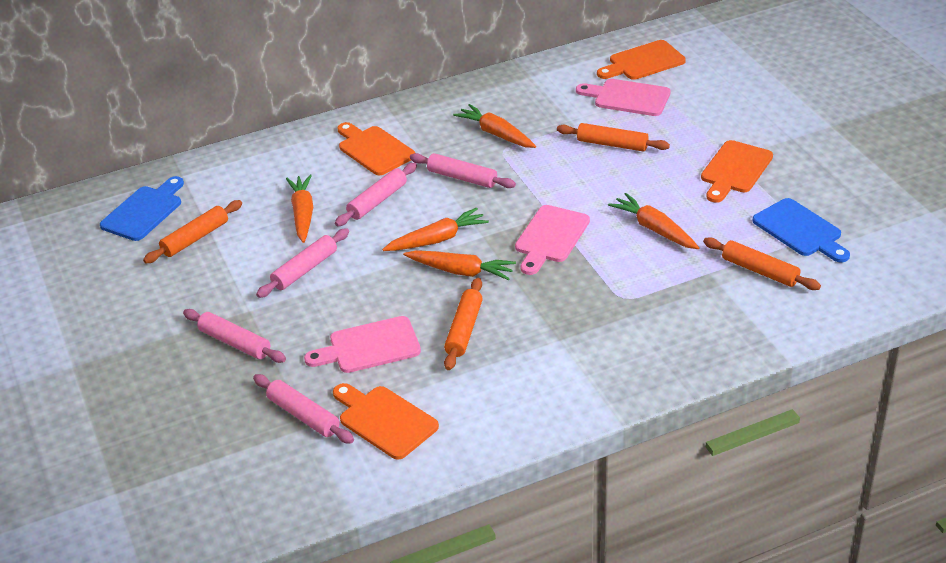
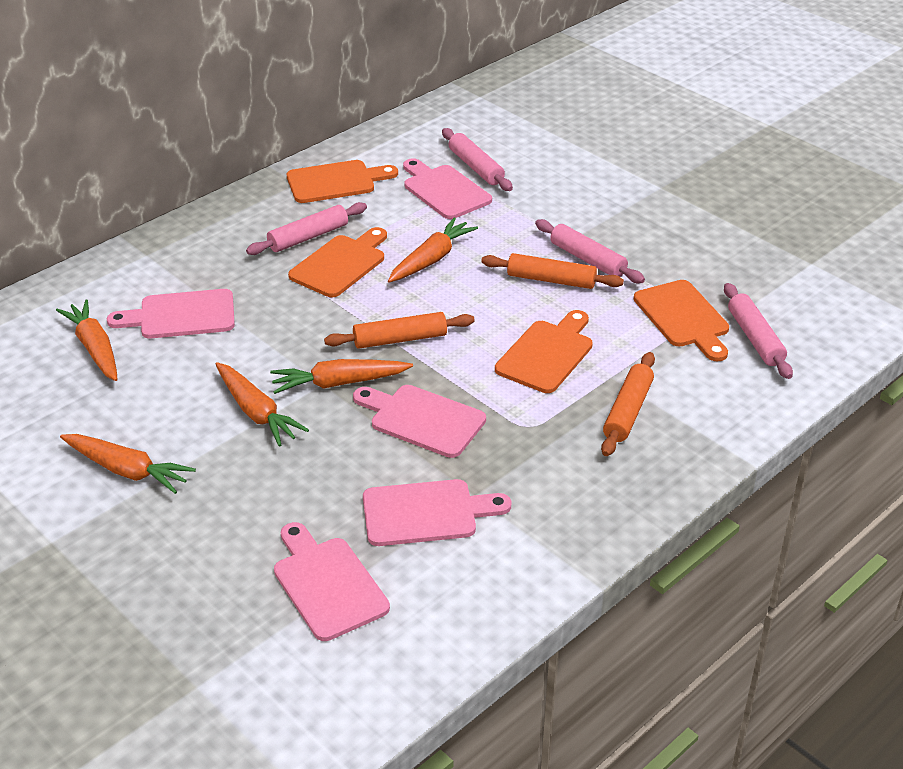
blue cutting board: 2 -> 0
orange rolling pin: 4 -> 3
pink cutting board: 3 -> 5
pink rolling pin: 5 -> 4

